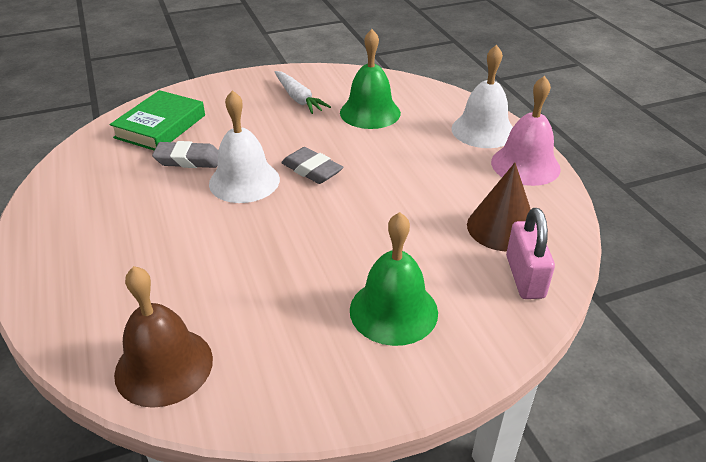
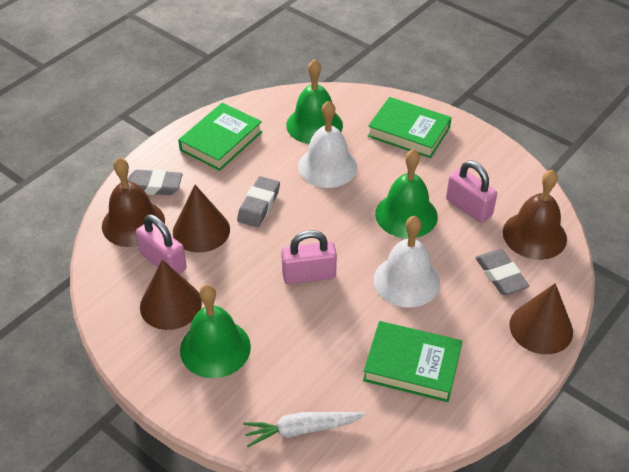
brown bell: 1 -> 2
brown cone: 1 -> 3
green bell: 2 -> 3
green book: 1 -> 3
grey eraser: 2 -> 3
pink bell: 1 -> 0
pink padlock: 1 -> 3

